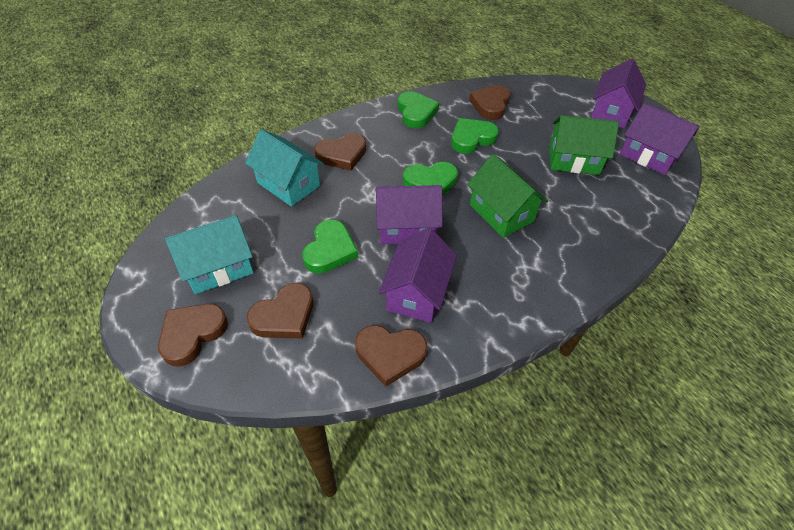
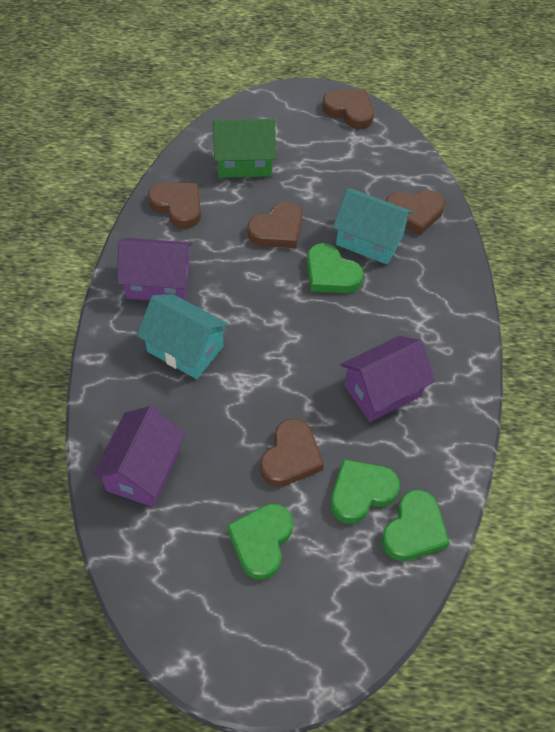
green house: 2 -> 1
purple house: 4 -> 3

